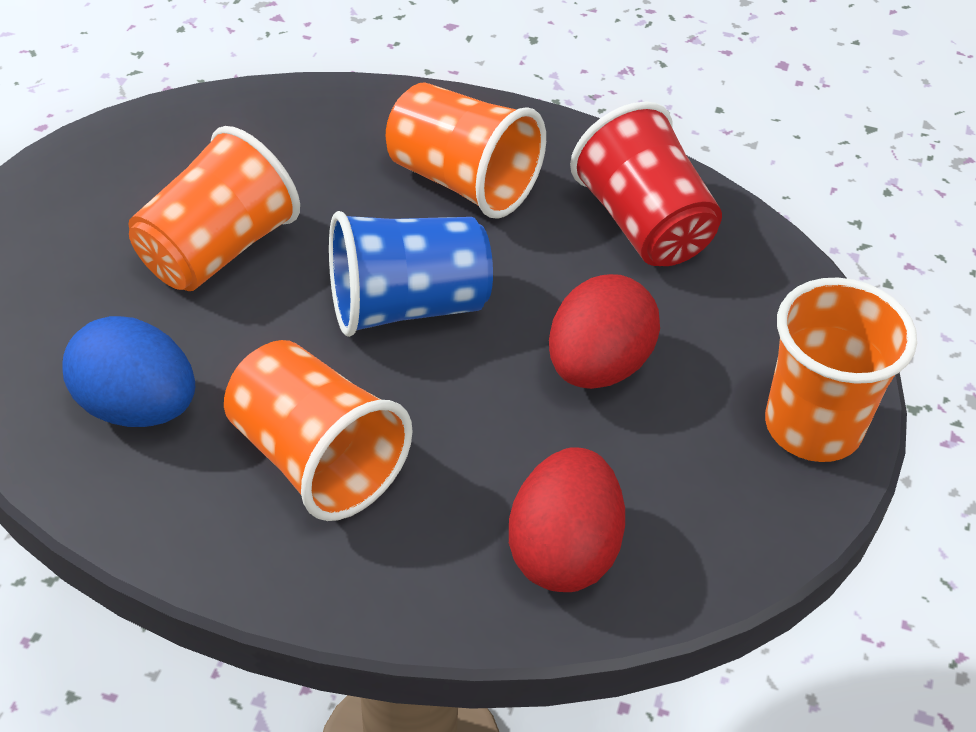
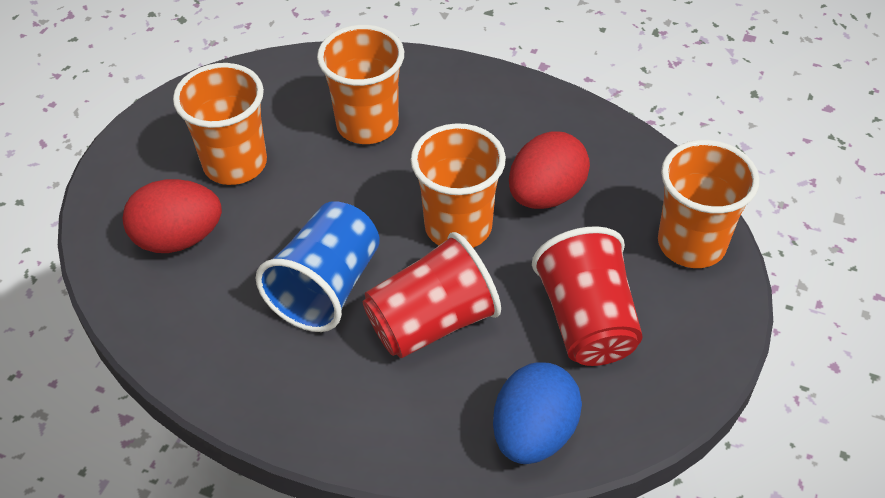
red cup: 1 -> 2

